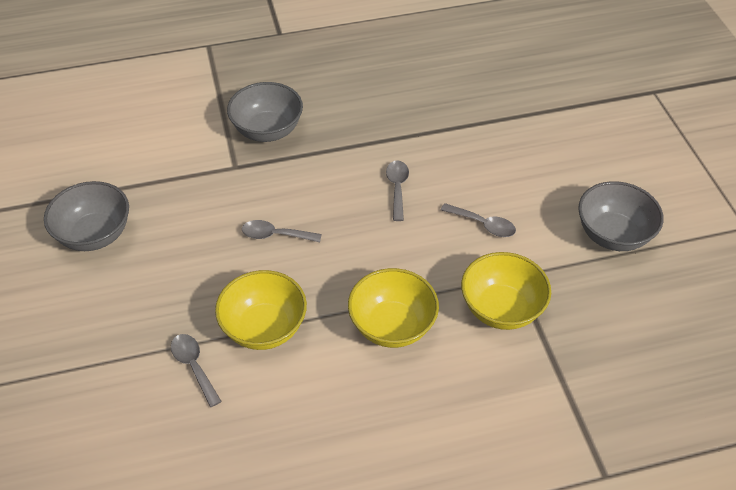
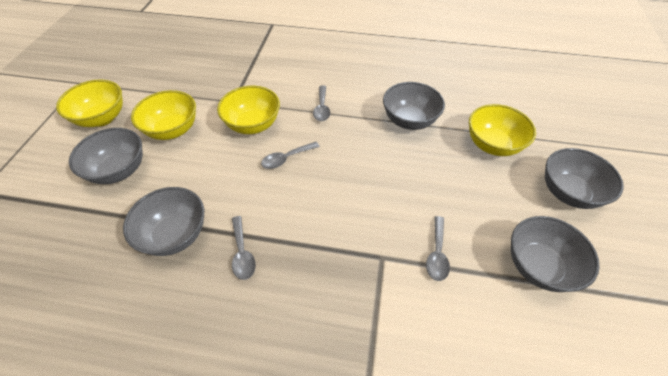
grey bowl: 3 -> 5
yellow bowl: 3 -> 4

